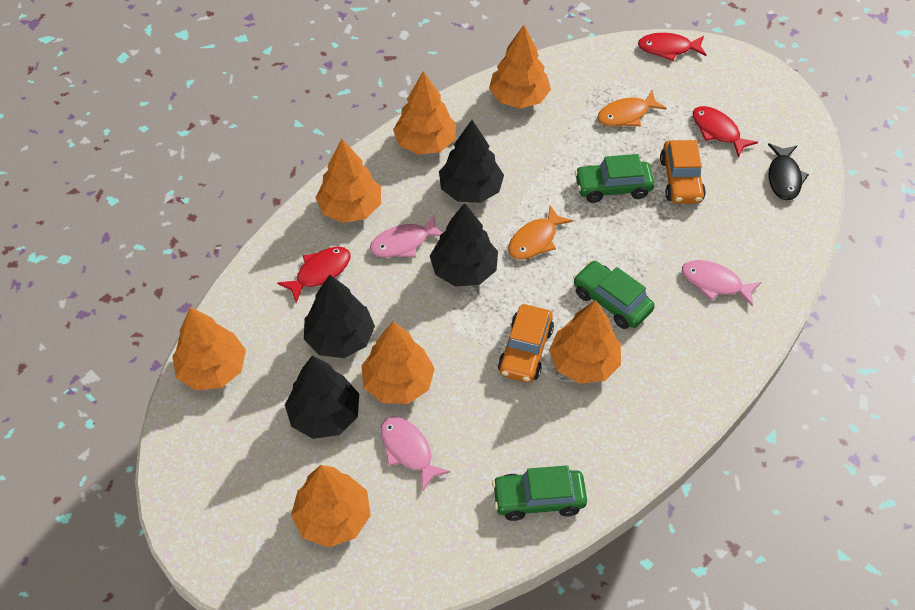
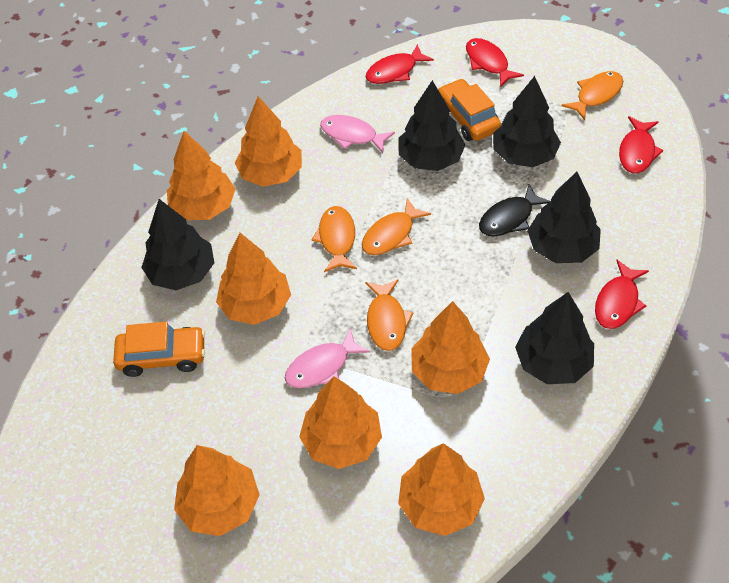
black tree: 4 -> 5
green car: 3 -> 0
orange fish: 2 -> 4
pink fish: 3 -> 2
red fish: 3 -> 4

